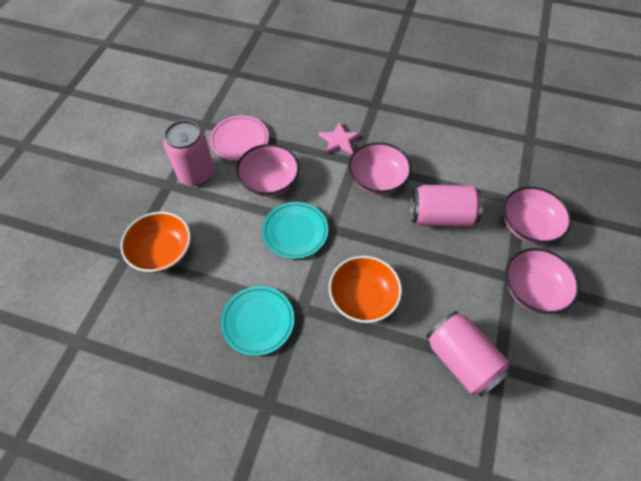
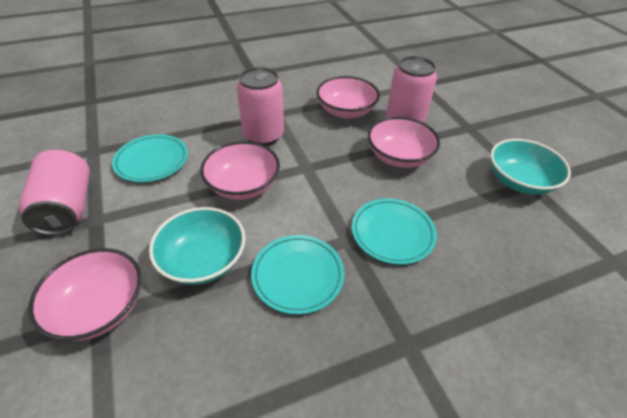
orange bowl: 2 -> 0
pink plate: 1 -> 0
pink star: 1 -> 0
turquoise bowl: 0 -> 2
turquoise plate: 2 -> 3

